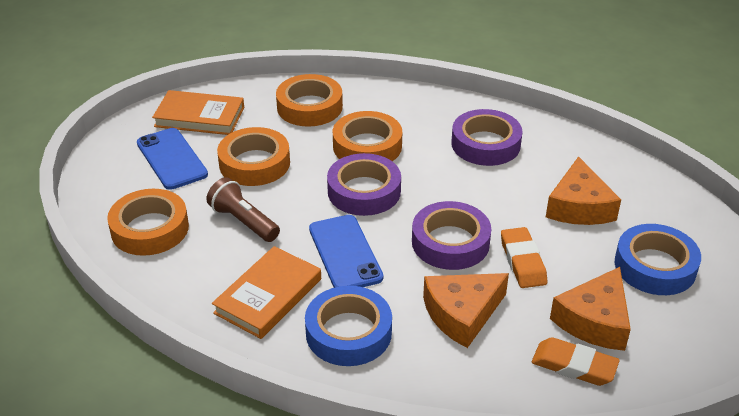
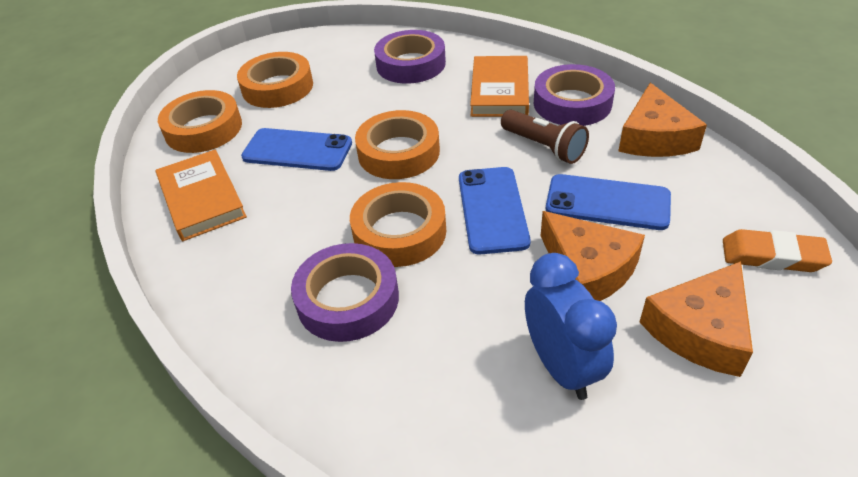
blue clock: 0 -> 1
blue phone: 2 -> 3
blue tape: 2 -> 0
orange eraser: 2 -> 1

